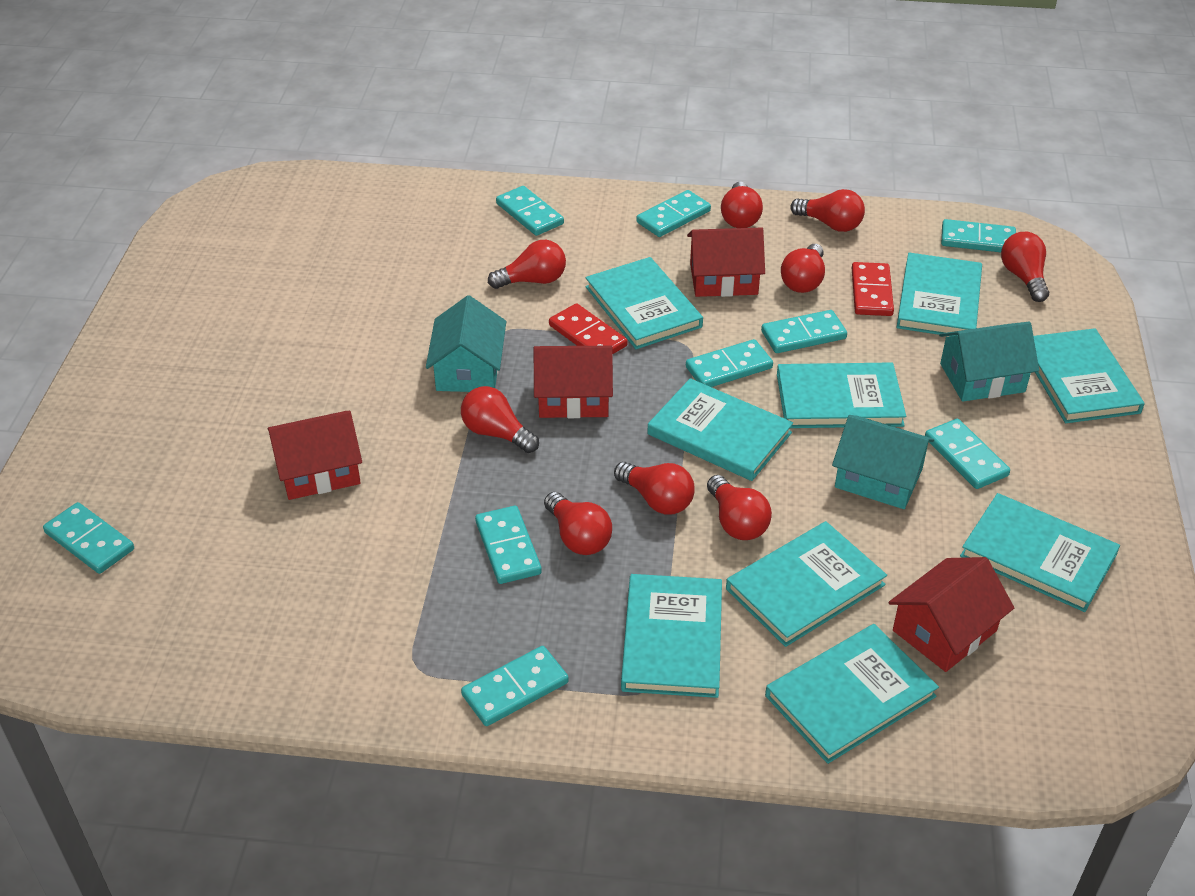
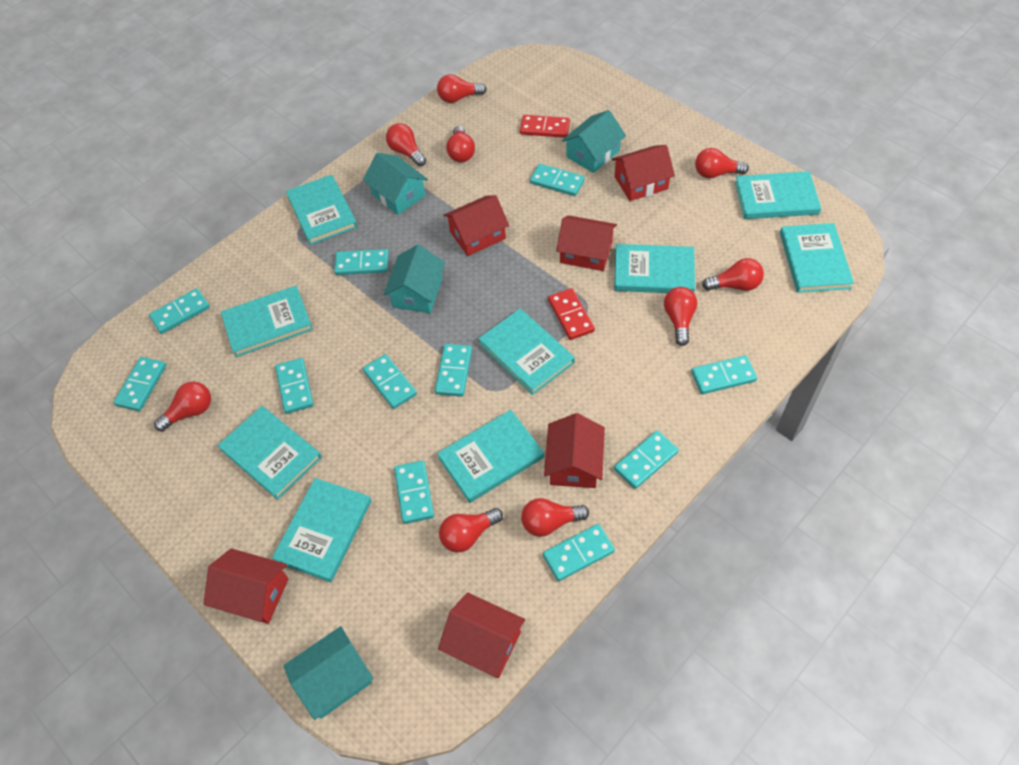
red house: 4 -> 6
turquoise domino: 9 -> 11
turquoise house: 3 -> 4

